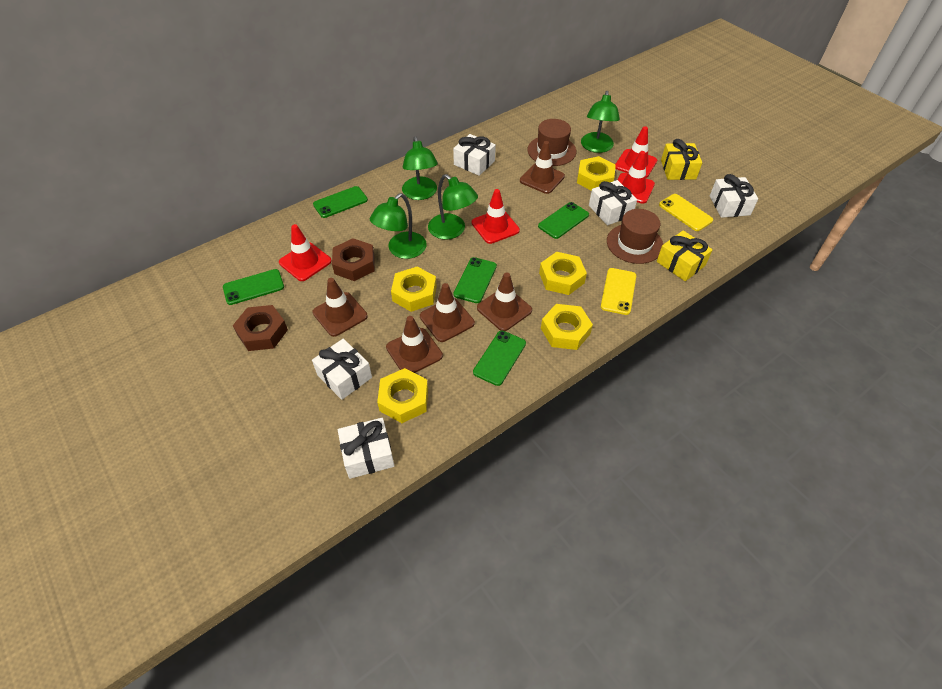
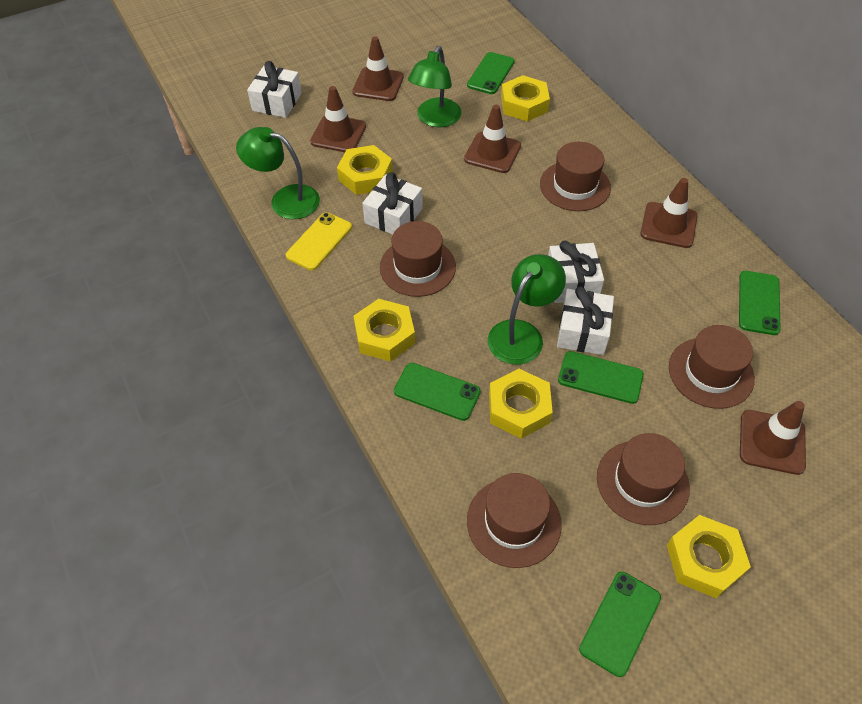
brown hat: 2 -> 5
brown nut: 2 -> 0
green lamp: 4 -> 3
red traffic cone: 4 -> 0
white gift: 5 -> 4
yellow gift: 2 -> 0
yellow phone: 2 -> 1

